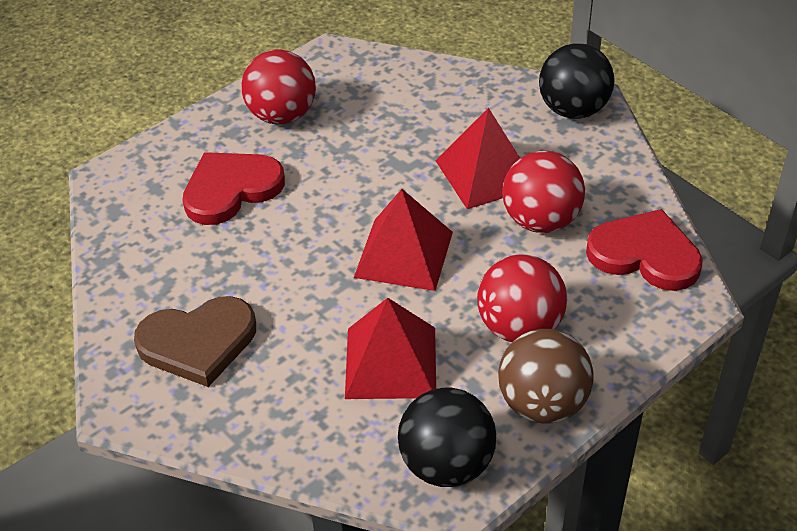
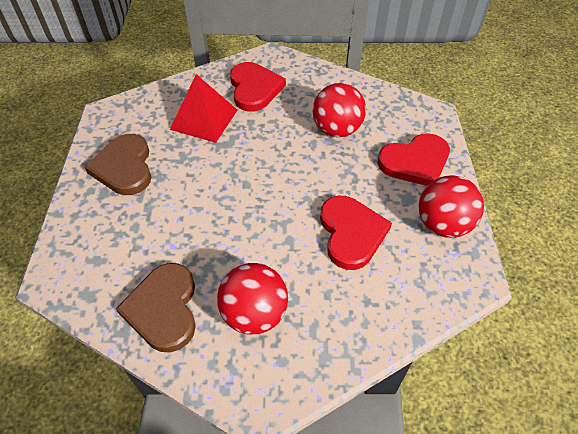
black ball: 2 -> 0
brown ball: 1 -> 0
brown heart: 1 -> 2
red heart: 2 -> 3
red pyramid: 3 -> 1

